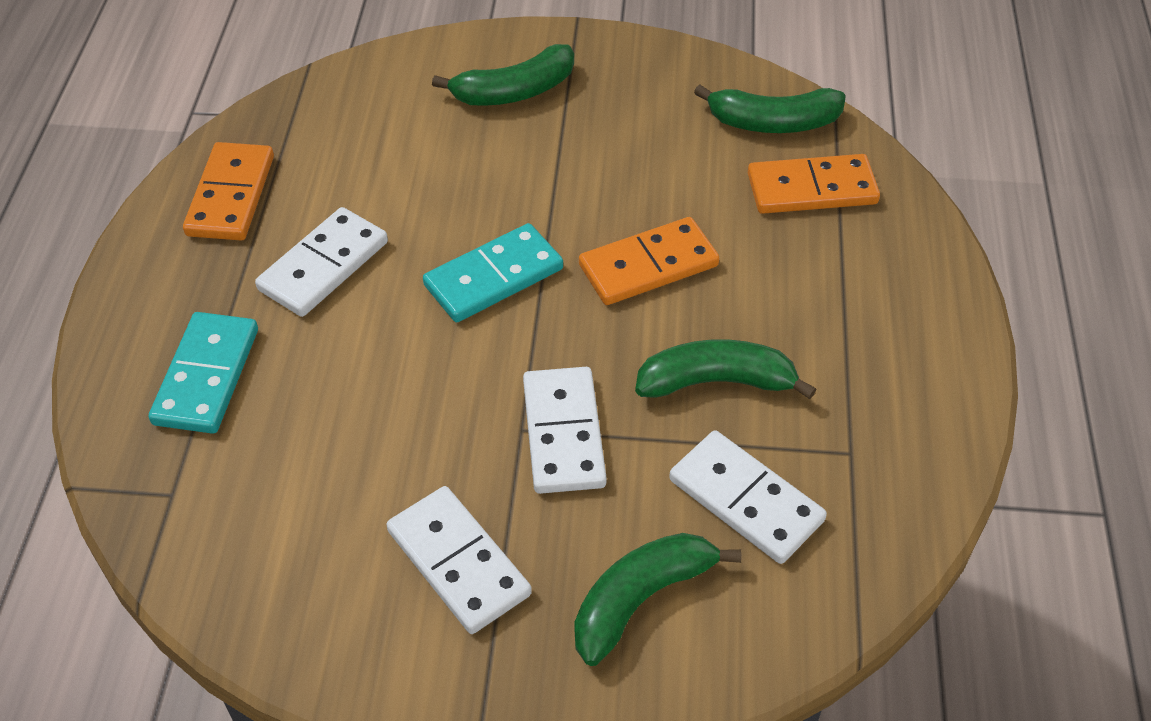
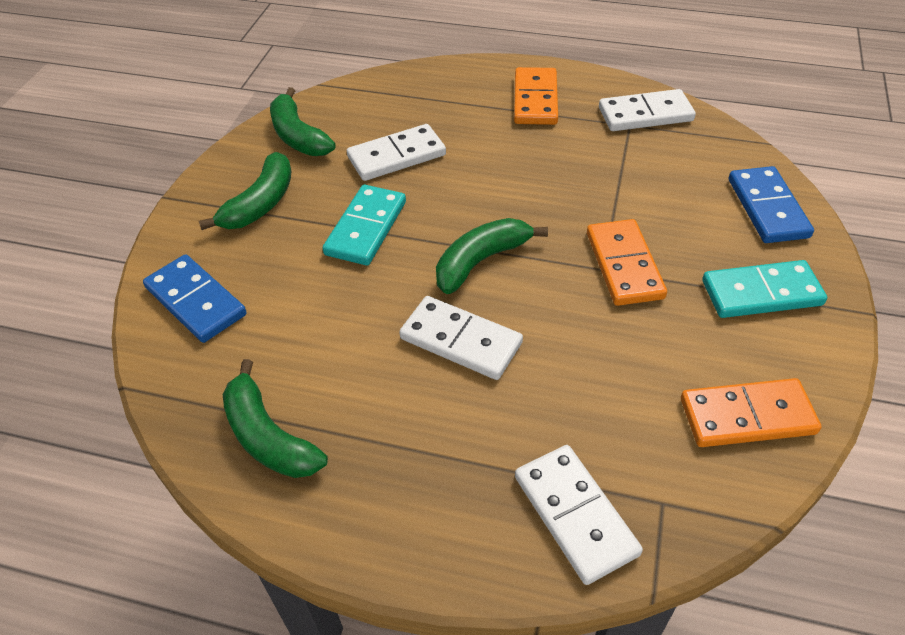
blue domino: 0 -> 2

